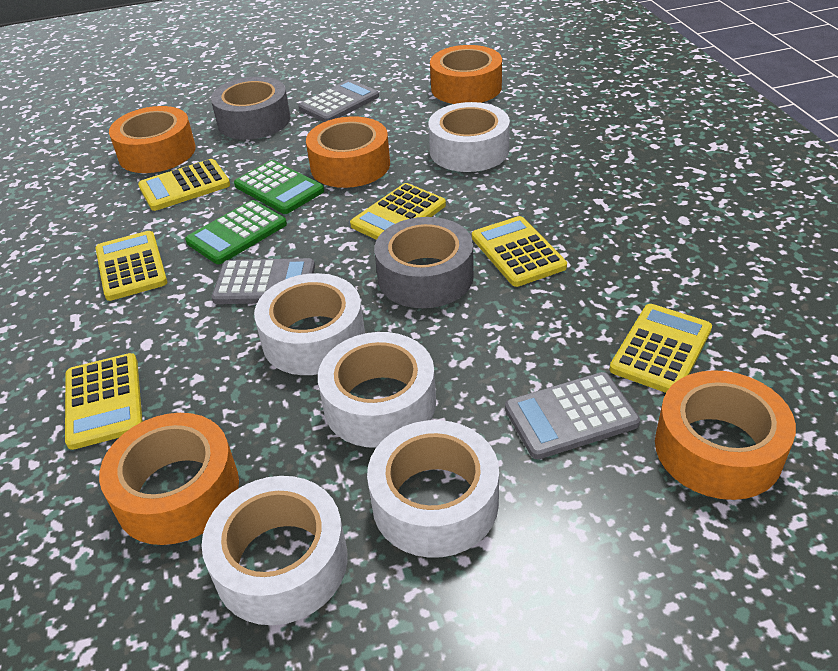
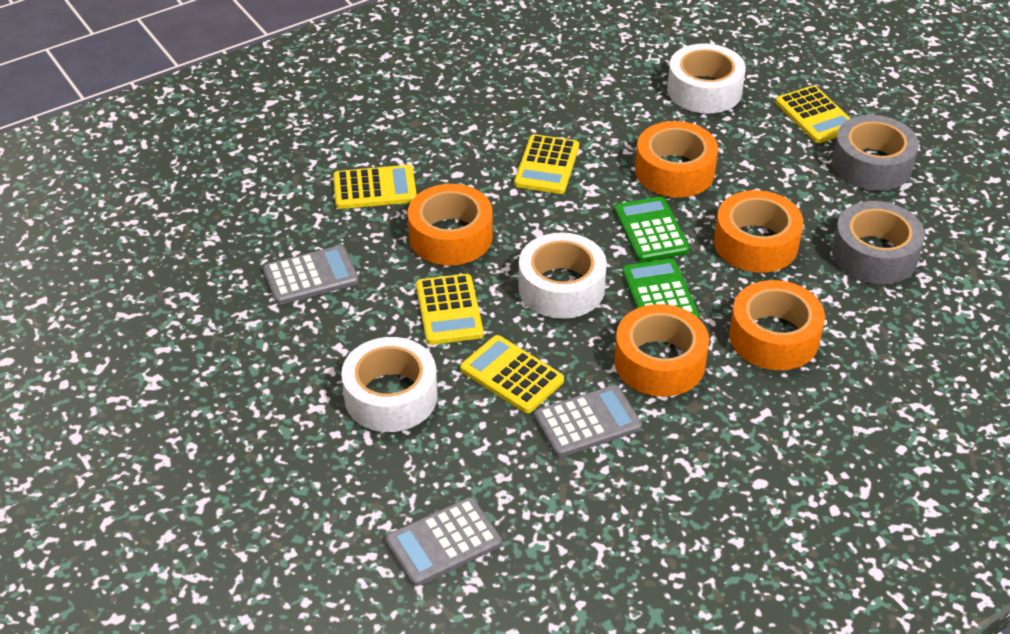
white tape: 5 -> 3
yellow calculator: 6 -> 5

